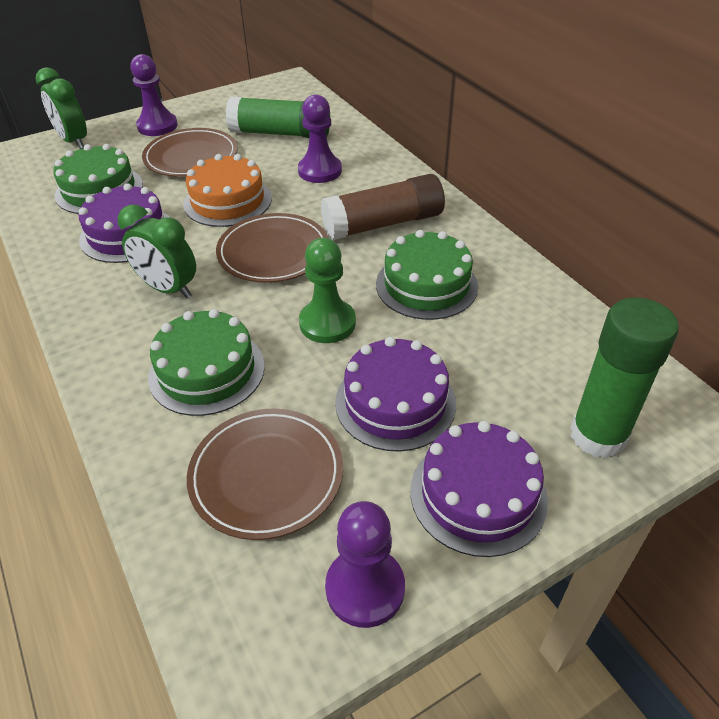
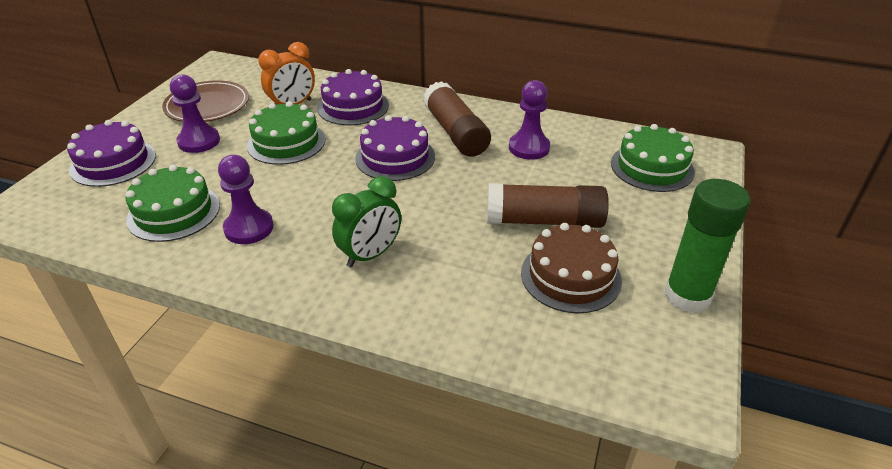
brown cake: 0 -> 1
brown glue stick: 1 -> 2
brown plate: 3 -> 1
green clock: 2 -> 1
green glue stick: 2 -> 1
green pawn: 1 -> 0
orange cake: 1 -> 0
orange clock: 0 -> 1

